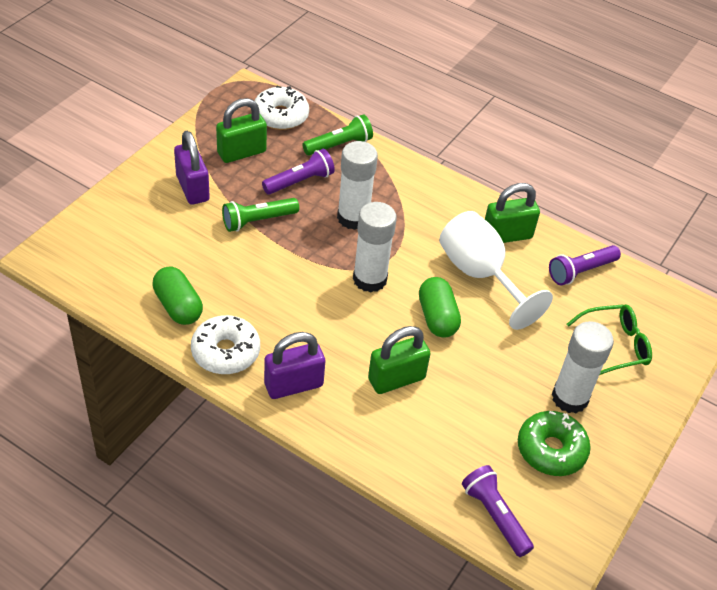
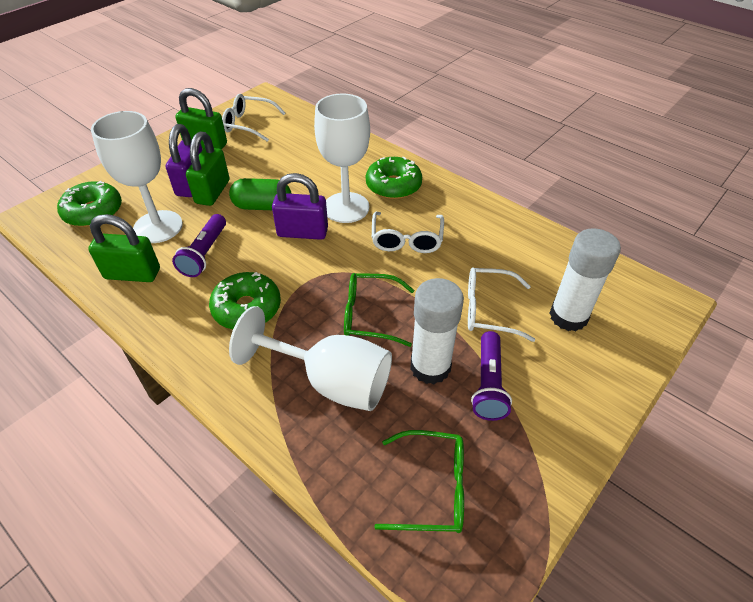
green capsule: 2 -> 1
green donut: 1 -> 3
green flashlight: 2 -> 0
green glasses: 1 -> 2
purple flashlight: 3 -> 2
white donut: 2 -> 0
white glasses: 0 -> 3
white glue stick: 3 -> 2
white goblet: 1 -> 3

